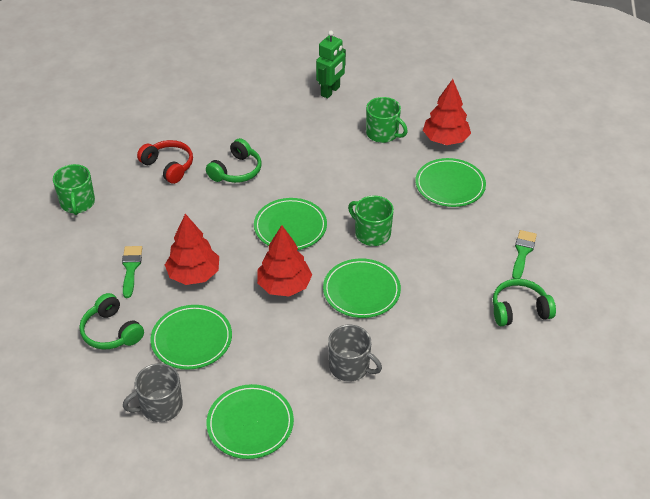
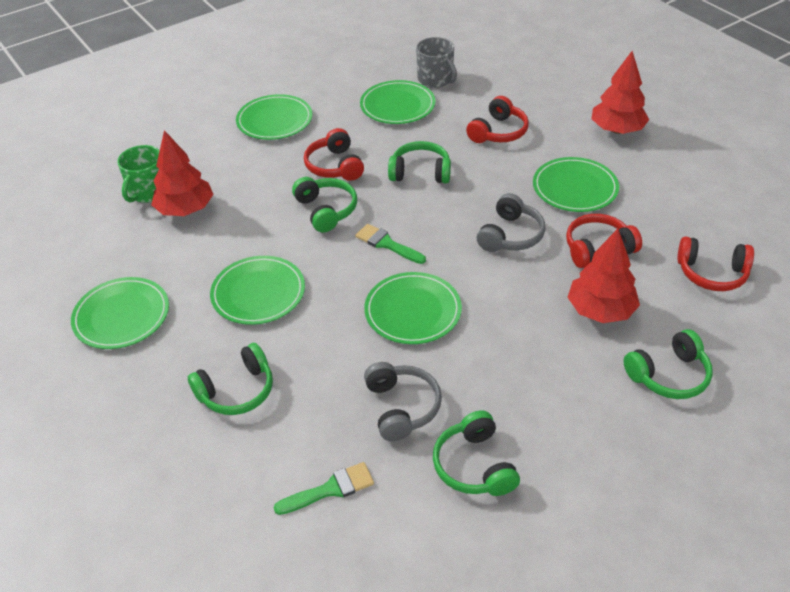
green headphones: 3 -> 5
green mug: 3 -> 1
green plate: 5 -> 6
green robot: 1 -> 0
grey headphones: 0 -> 2
grey mug: 2 -> 1
red headphones: 1 -> 4

